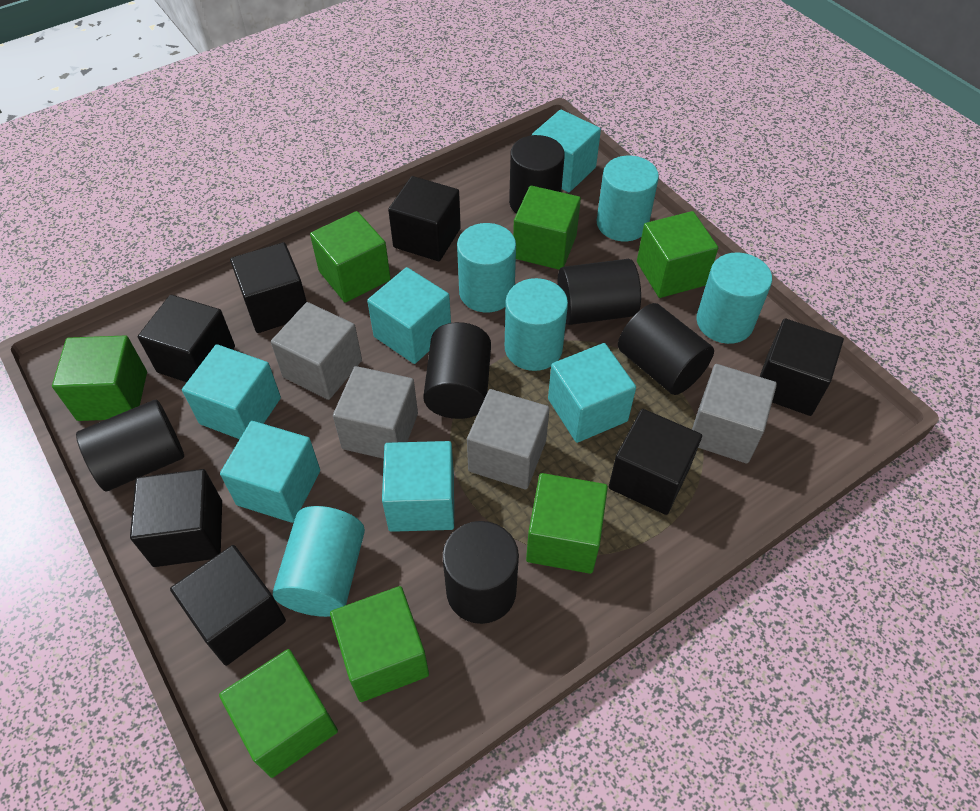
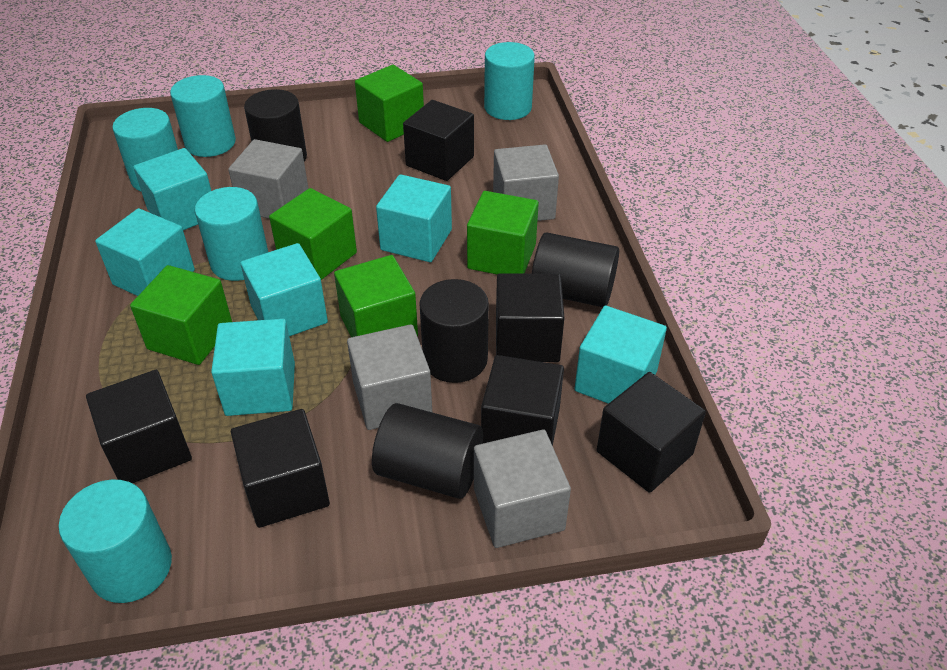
black cube: 7 -> 6
black cylinder: 6 -> 4
green cube: 7 -> 5

